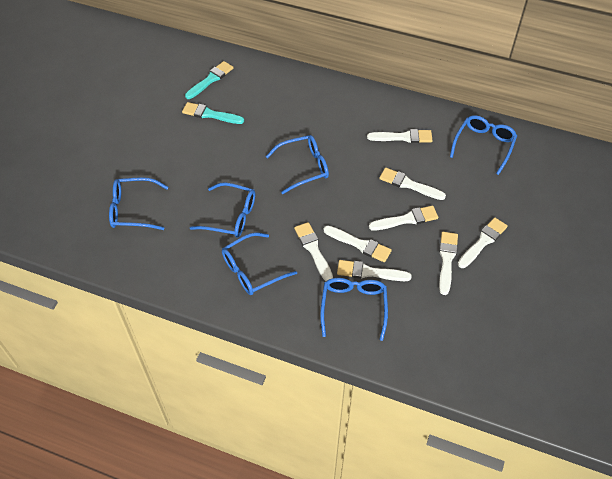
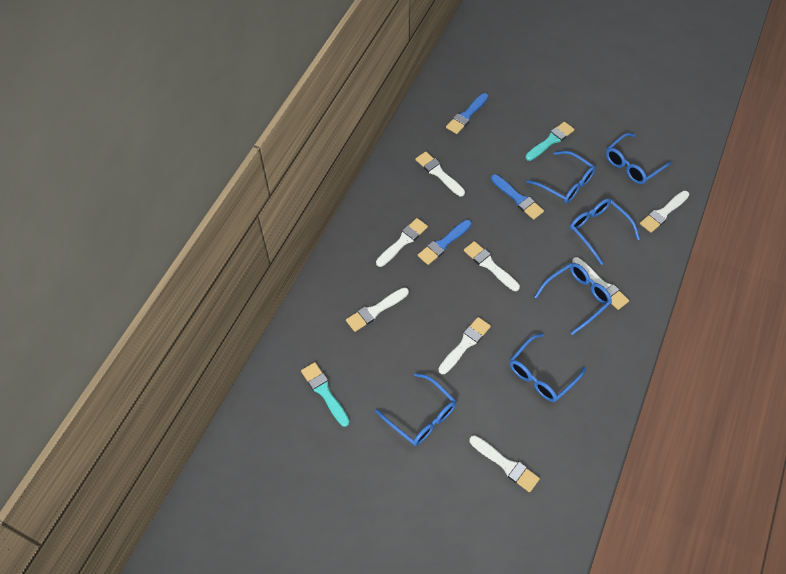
blue brush: 0 -> 3

